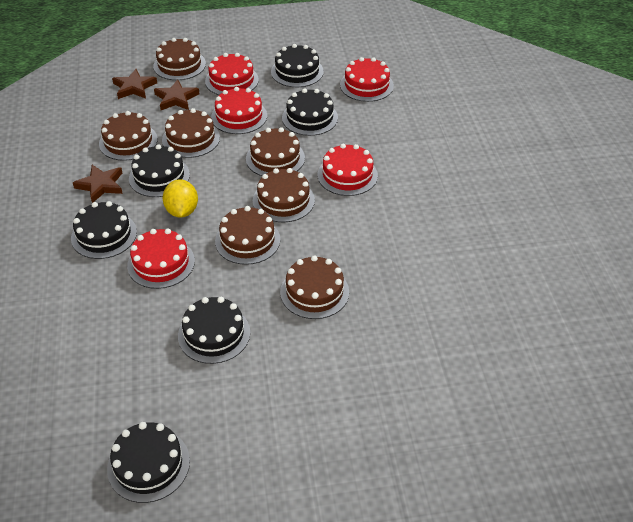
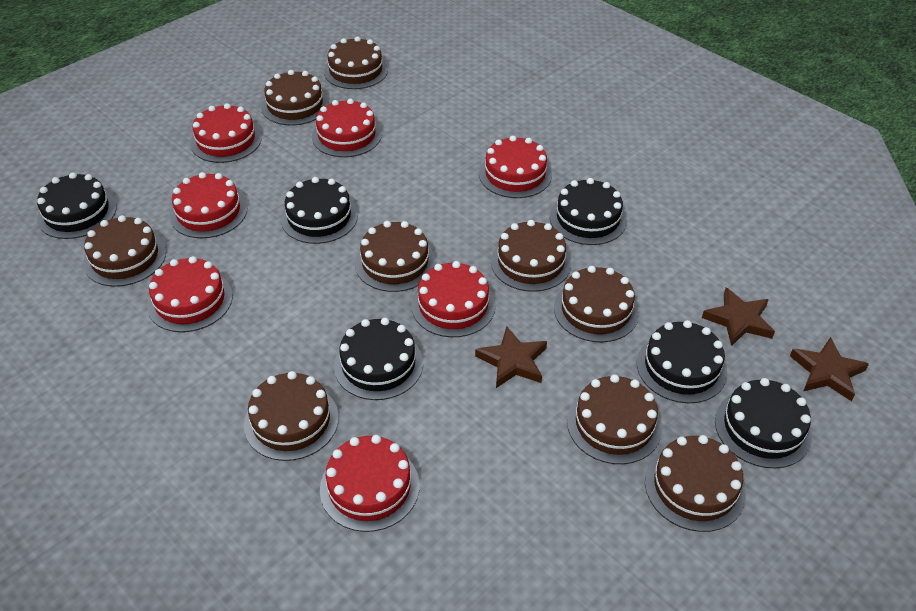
brown cake: 7 -> 9
red cake: 5 -> 7
yellow lemon: 1 -> 0

